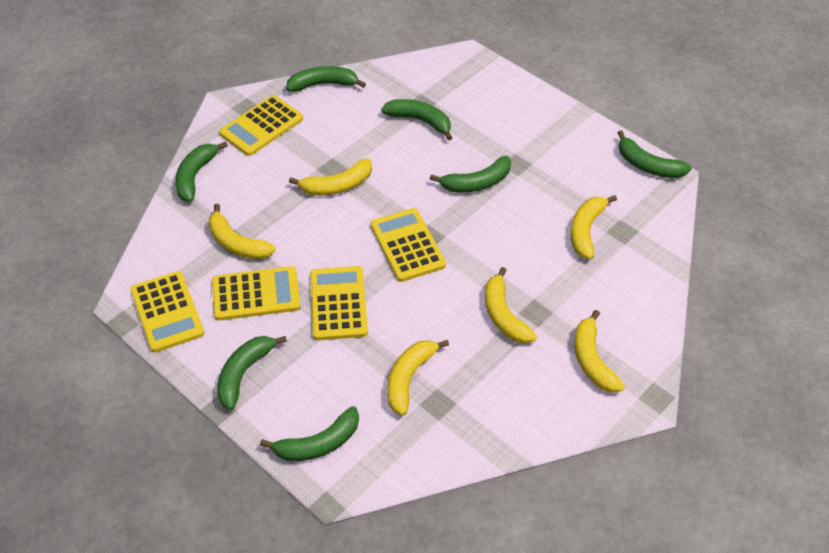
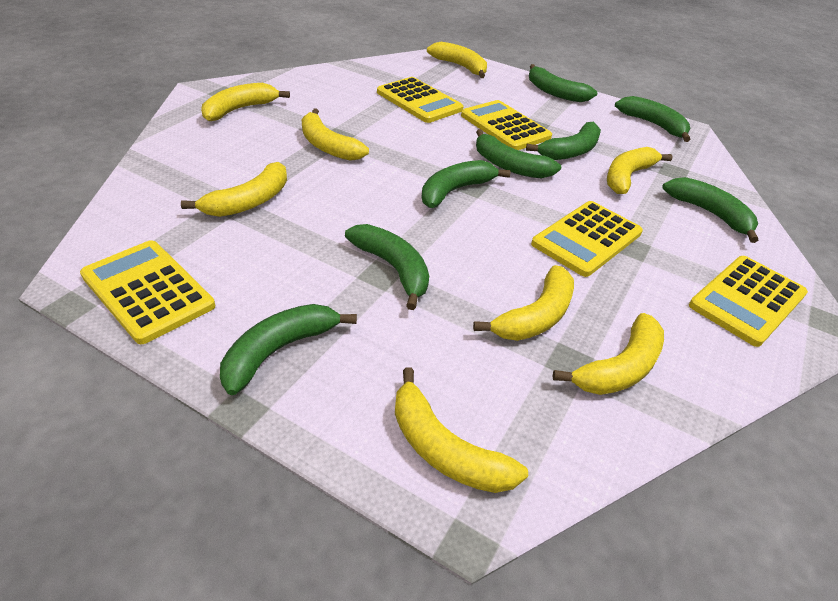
green banana: 7 -> 8
yellow banana: 6 -> 8

